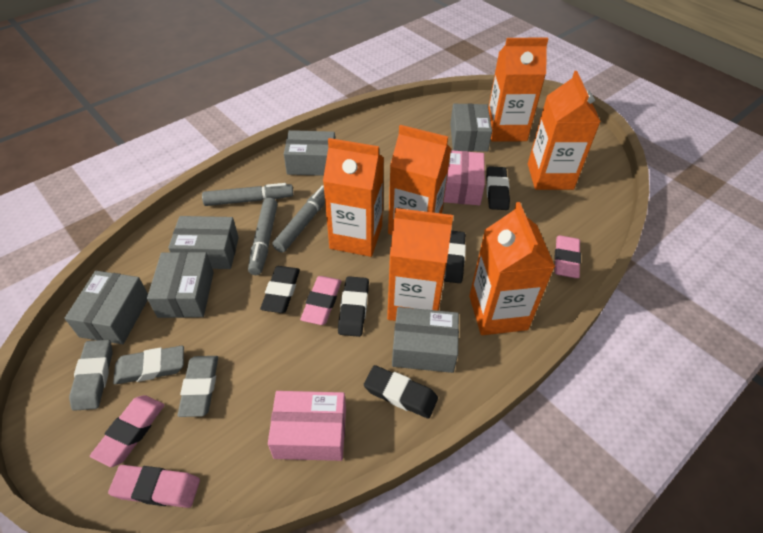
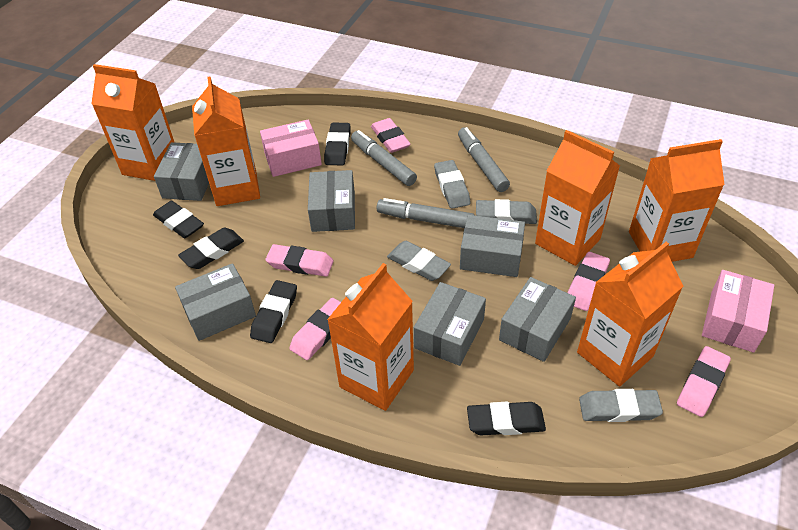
grey eraser: 3 -> 4
pink eraser: 4 -> 5

